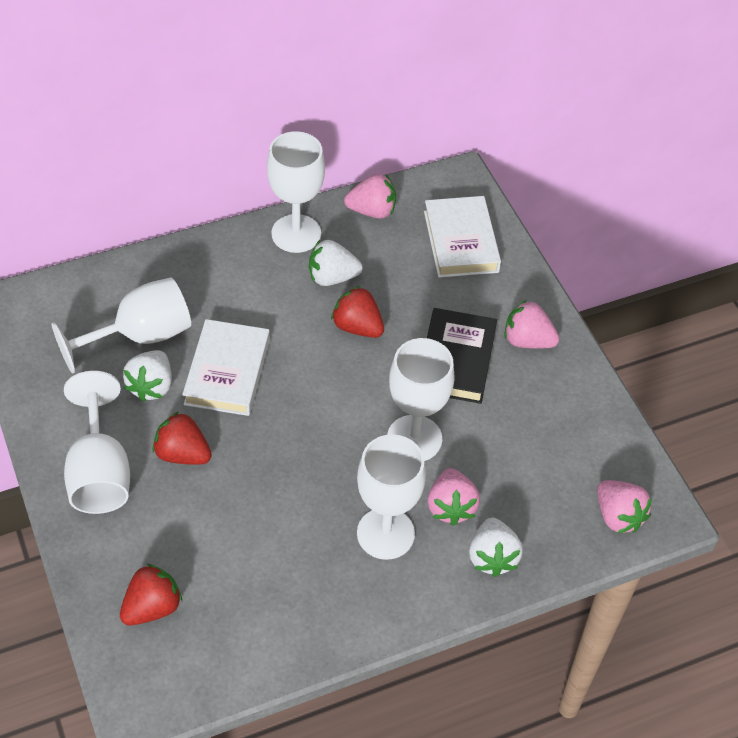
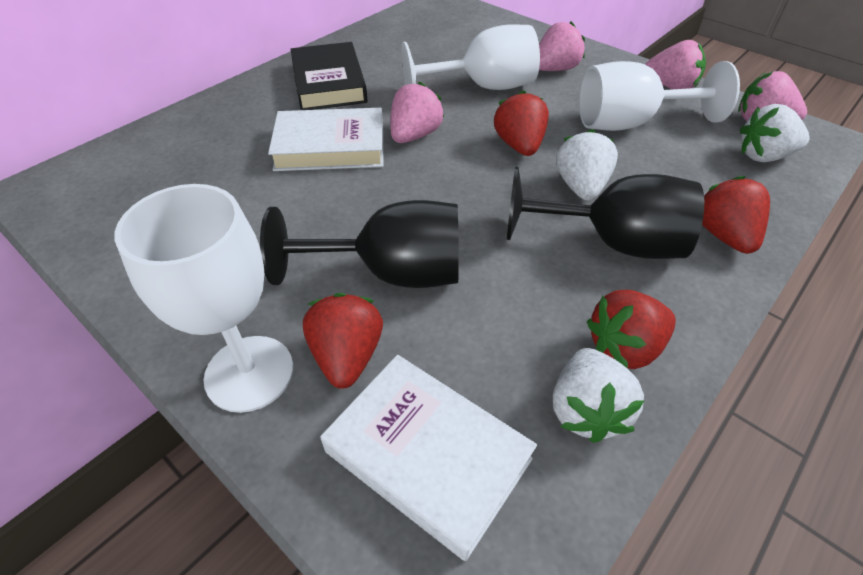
black goblet: 0 -> 2
red strawberry: 3 -> 4
white goblet: 5 -> 3

